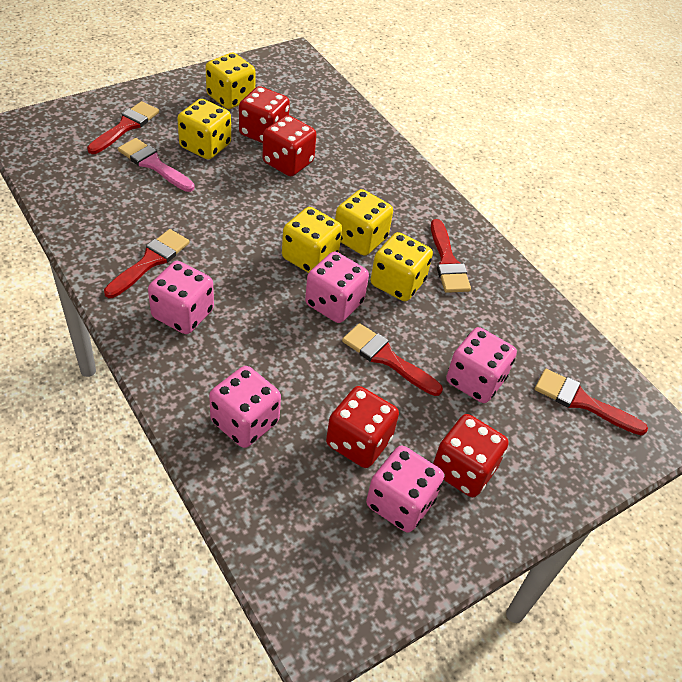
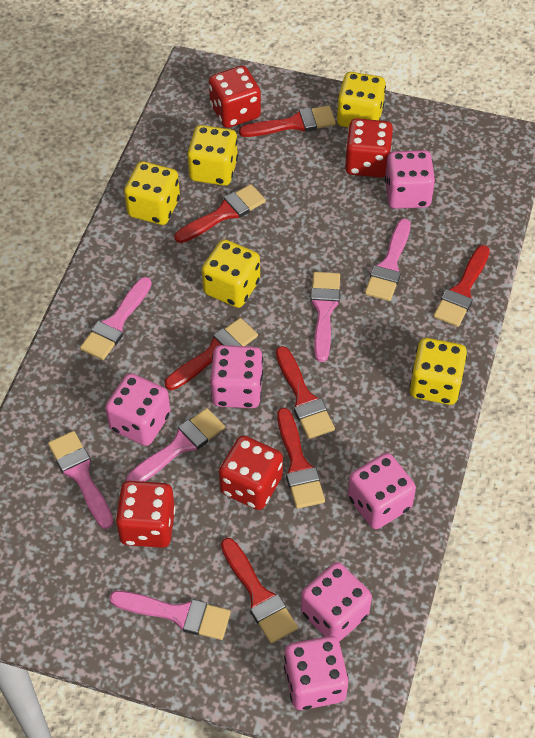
pink brush: 1 -> 6
pink dice: 5 -> 6
red brush: 5 -> 7

